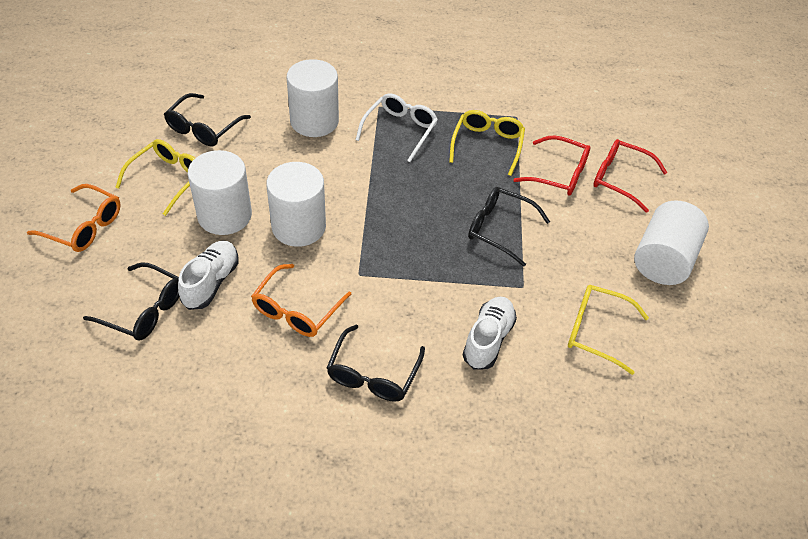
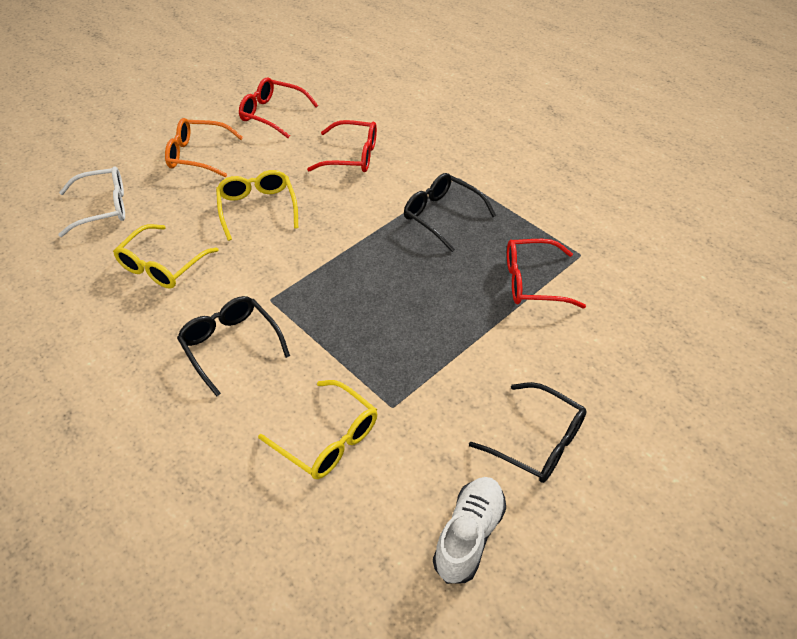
black glasses: 4 -> 3
orange glasses: 2 -> 1
red glasses: 2 -> 3
white cylinder: 4 -> 0
white shoe: 2 -> 1

